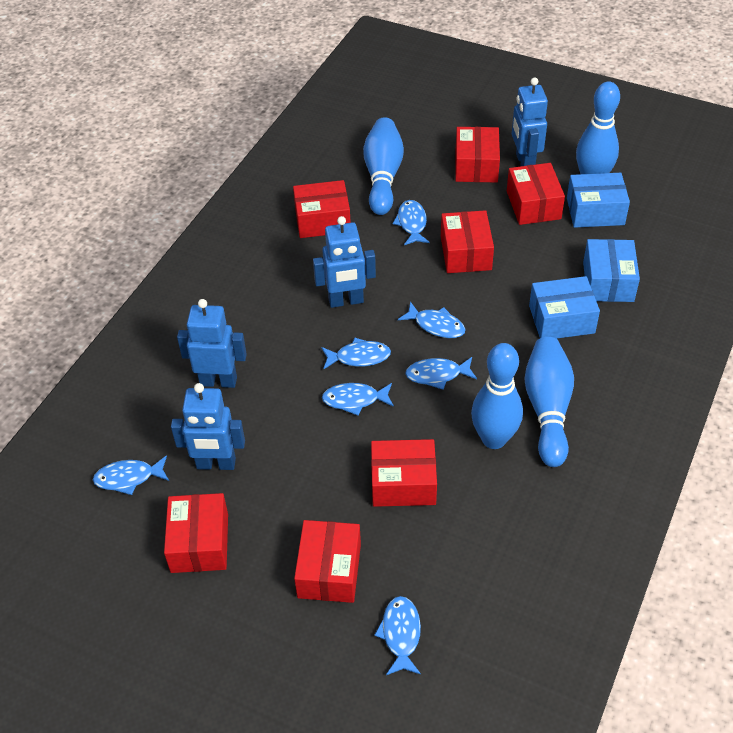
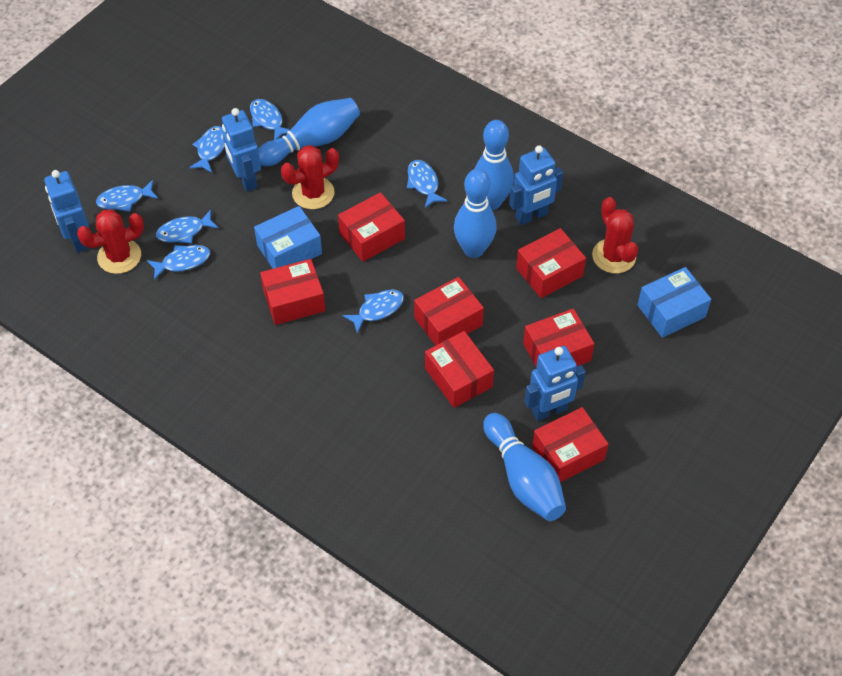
blue box: 3 -> 2
red cactus: 0 -> 3

